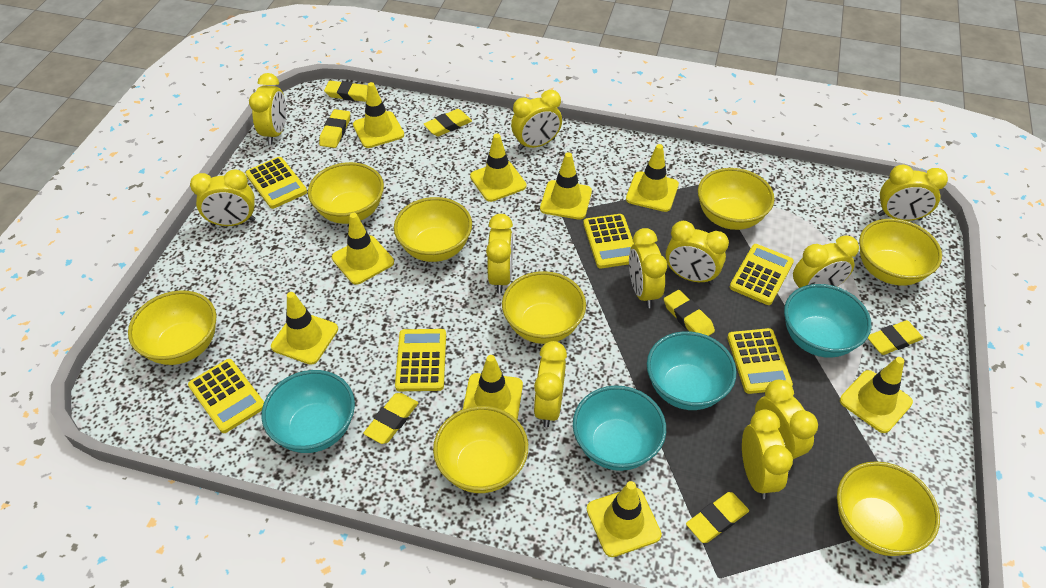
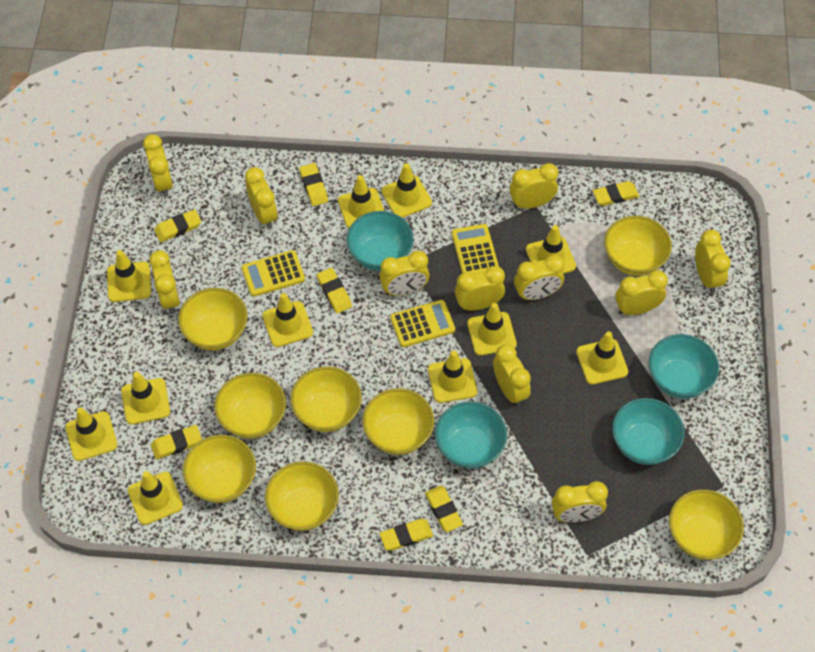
yellow calculator: 6 -> 3
yellow traffic cone: 9 -> 11

